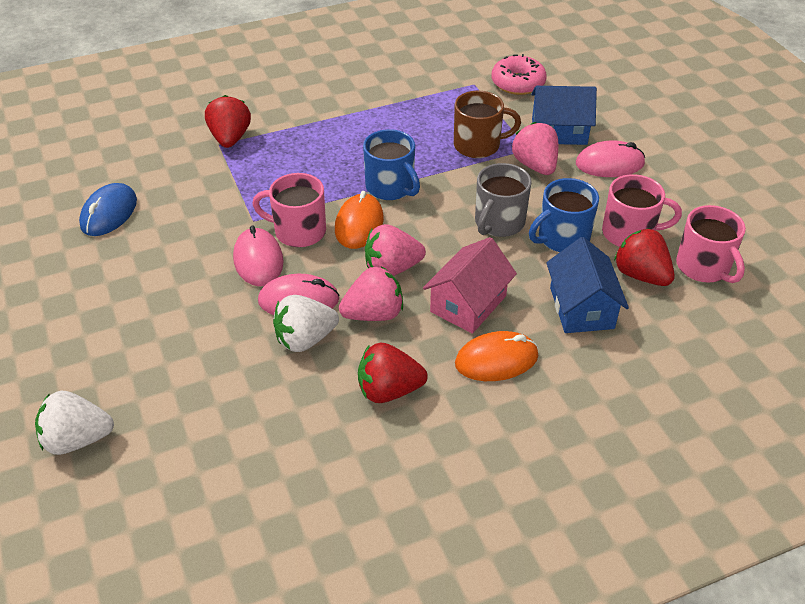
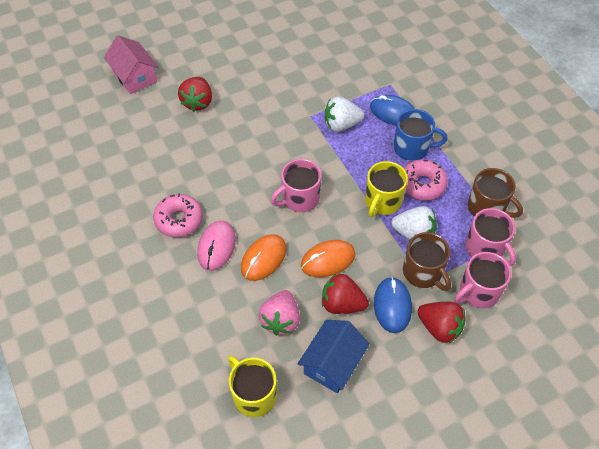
blue house: 2 -> 1
blue mouse: 1 -> 2
blue mug: 2 -> 1
brown mug: 1 -> 2
grey mug: 1 -> 0
pink donut: 1 -> 2
pink mouse: 3 -> 1
pink strawberry: 3 -> 1
yellow mug: 0 -> 2

